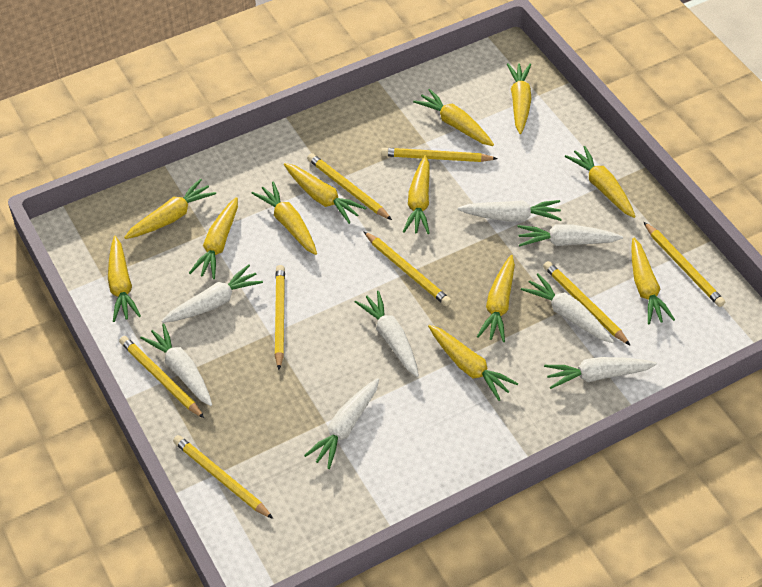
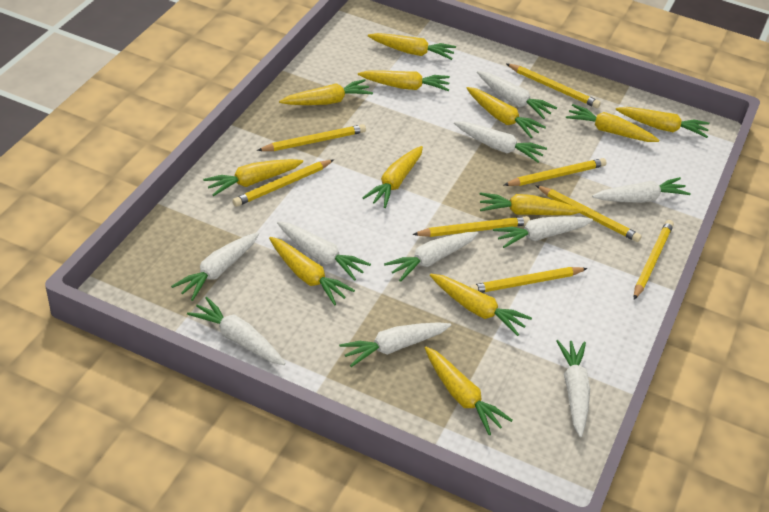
white carrot: 8 -> 10

